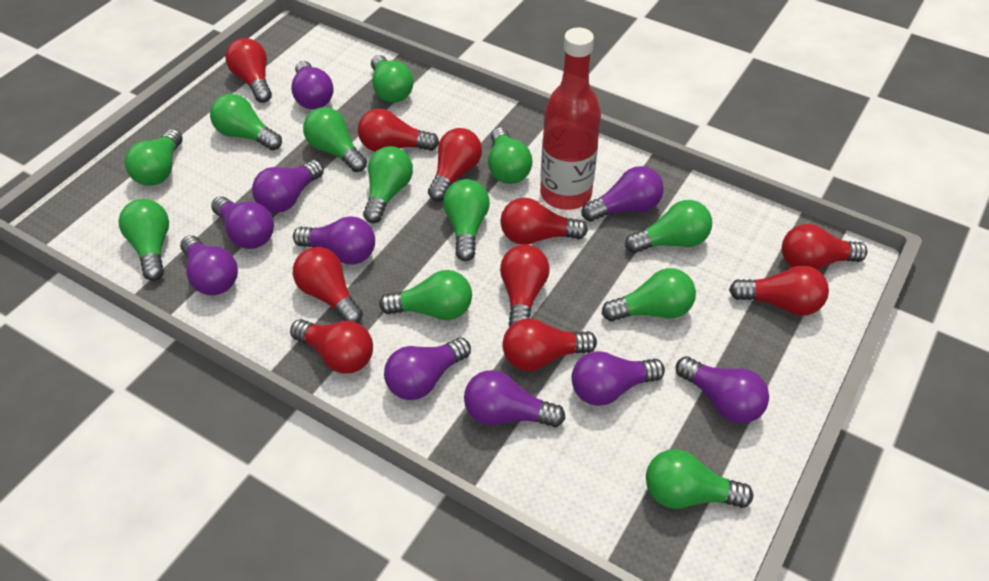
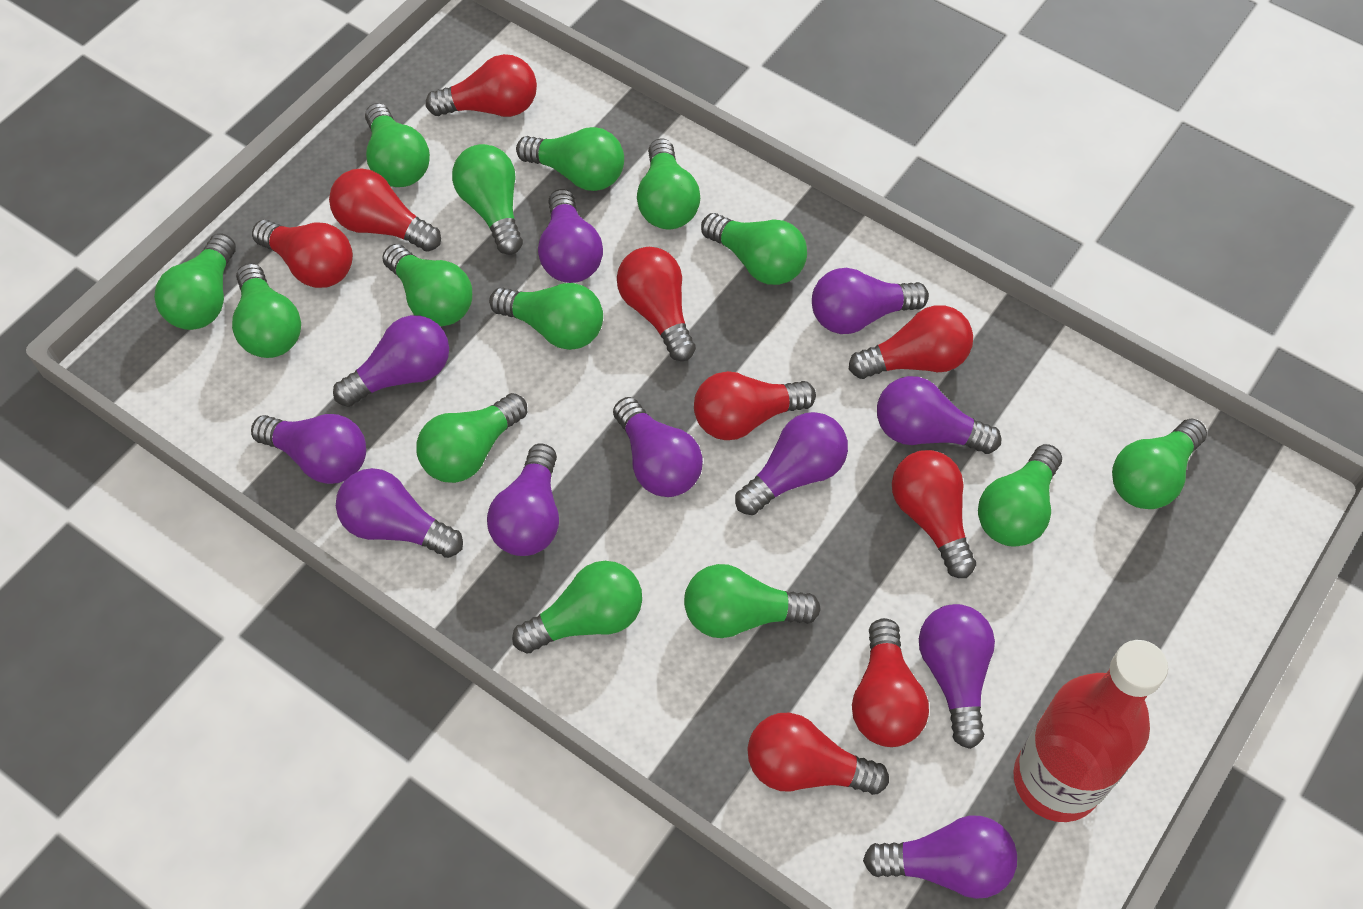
green light bulb: 12 -> 14
purple light bulb: 10 -> 11
red light bulb: 10 -> 9

